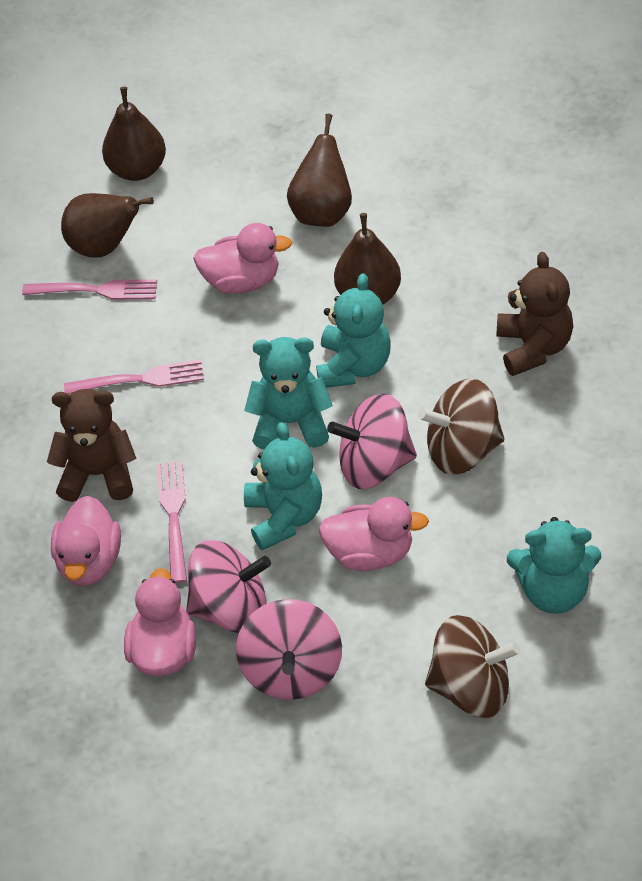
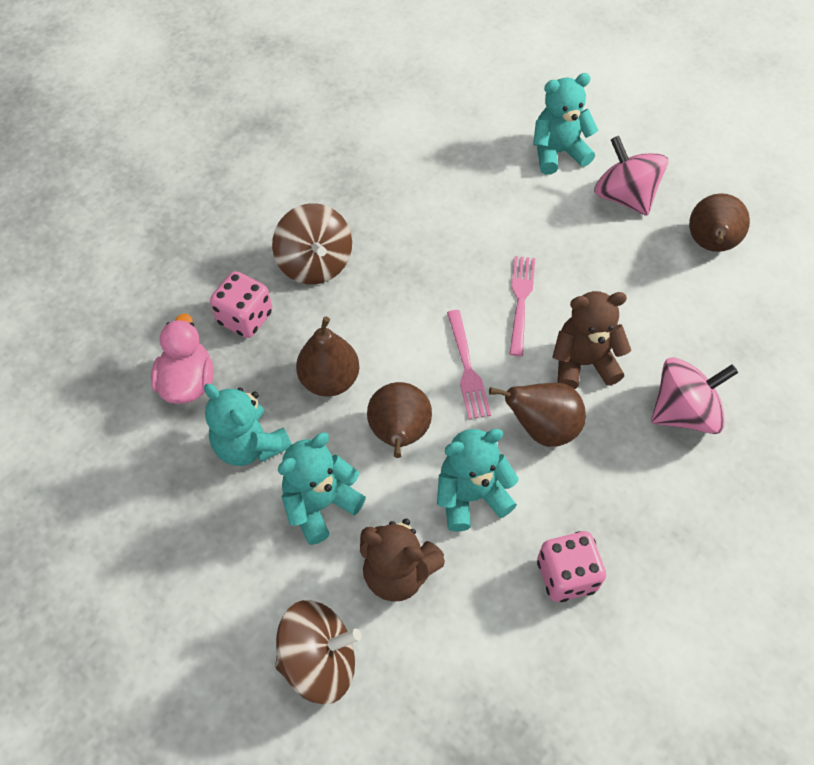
pink dice: 0 -> 2
pink duck: 4 -> 1
pink fork: 3 -> 2
pink spinning top: 3 -> 2

